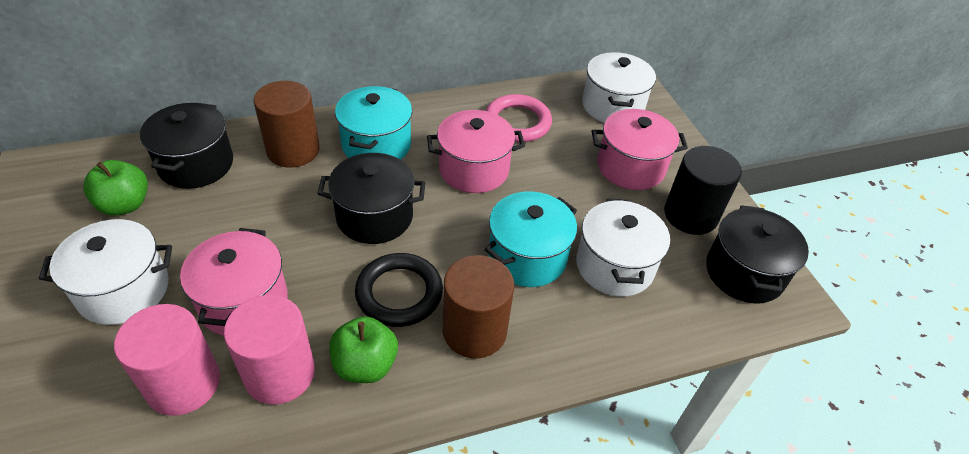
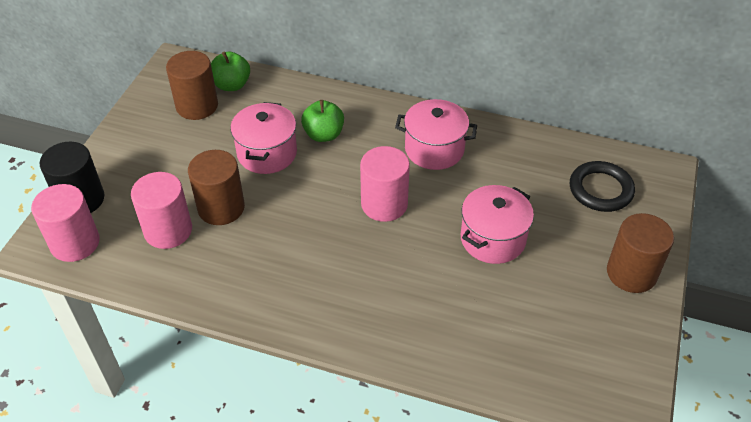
black pot: 3 -> 0
brown cylinder: 2 -> 3
pink cylinder: 2 -> 3
pink ring: 1 -> 0
turquoise pot: 2 -> 0
white pot: 3 -> 0

